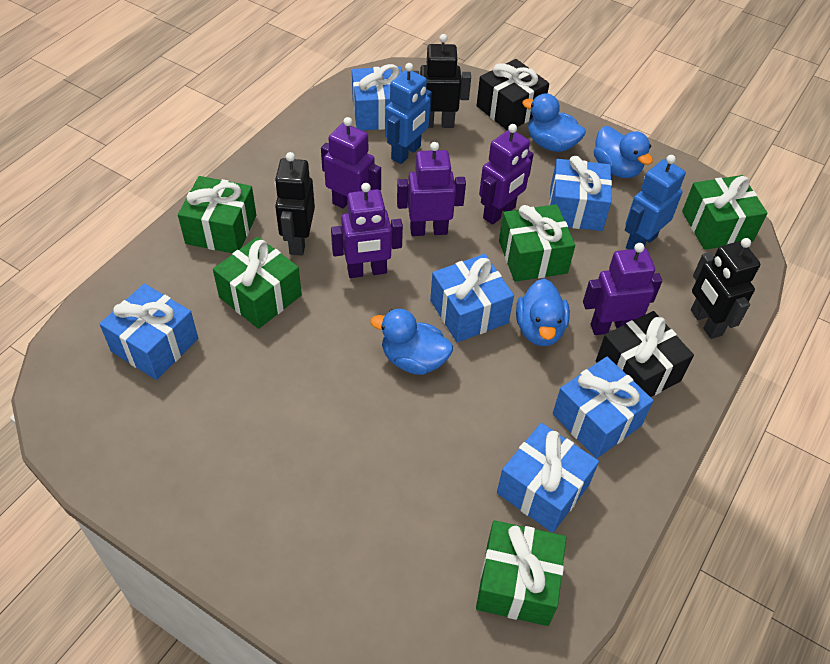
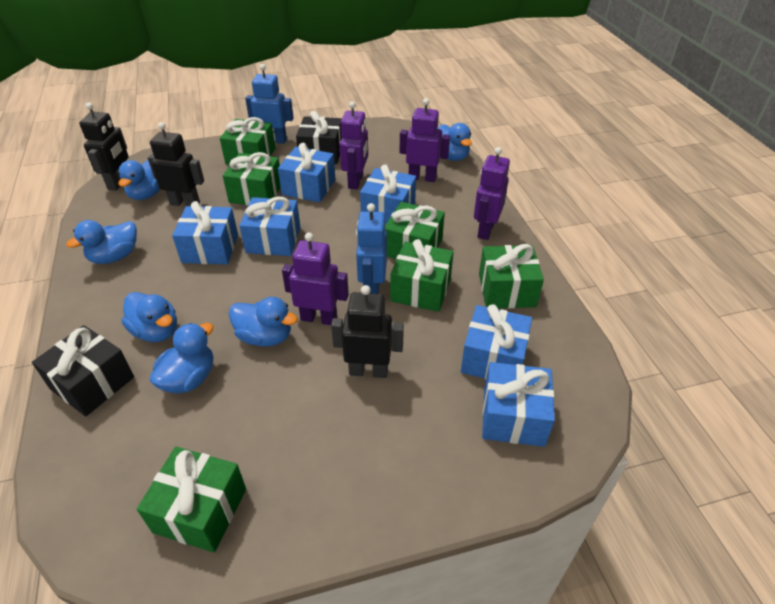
blue duck: 4 -> 6
green gift: 5 -> 6
purple robot: 5 -> 4

